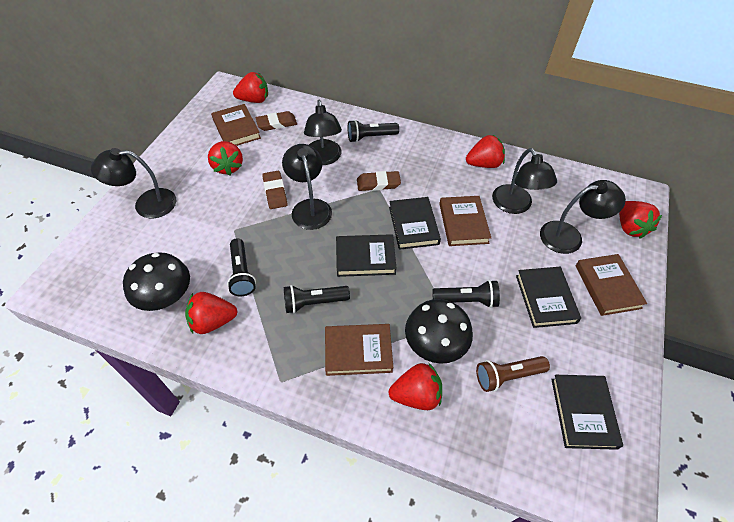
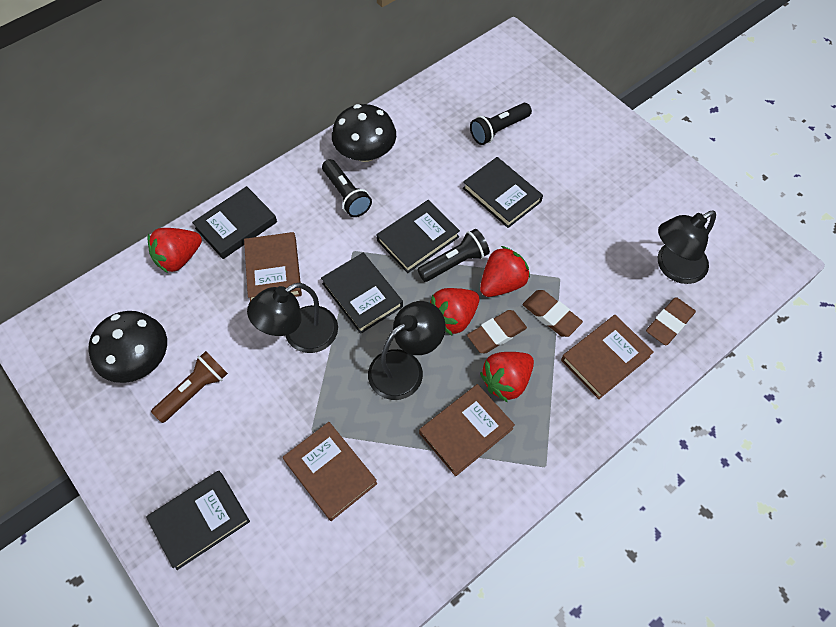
black book: 4 -> 5
black flashlight: 4 -> 3
black lamp: 5 -> 3
red strawberry: 6 -> 4

